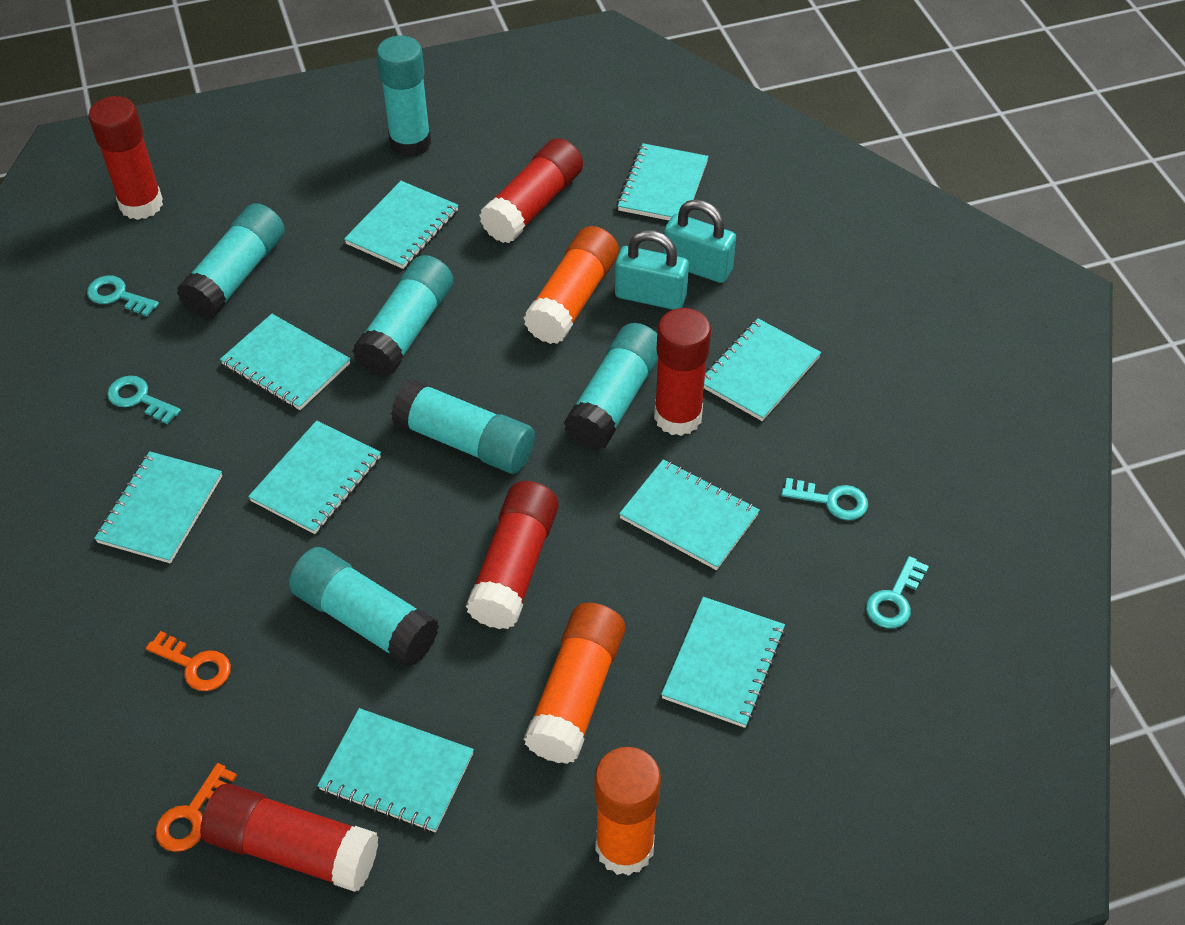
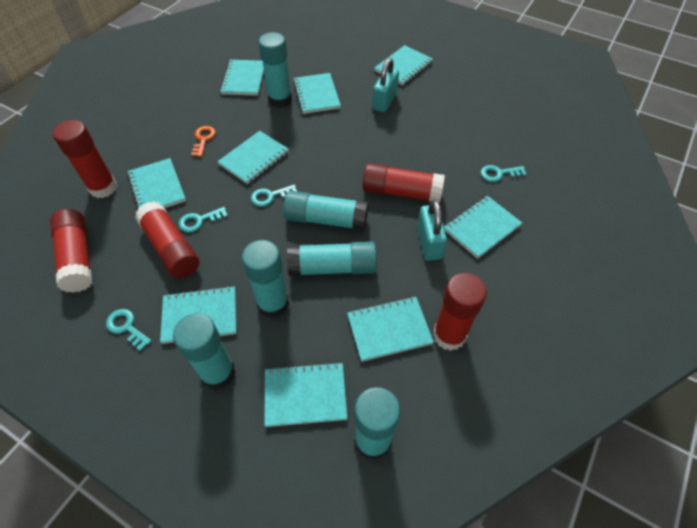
orange glue stick: 3 -> 0
orange key: 2 -> 1

